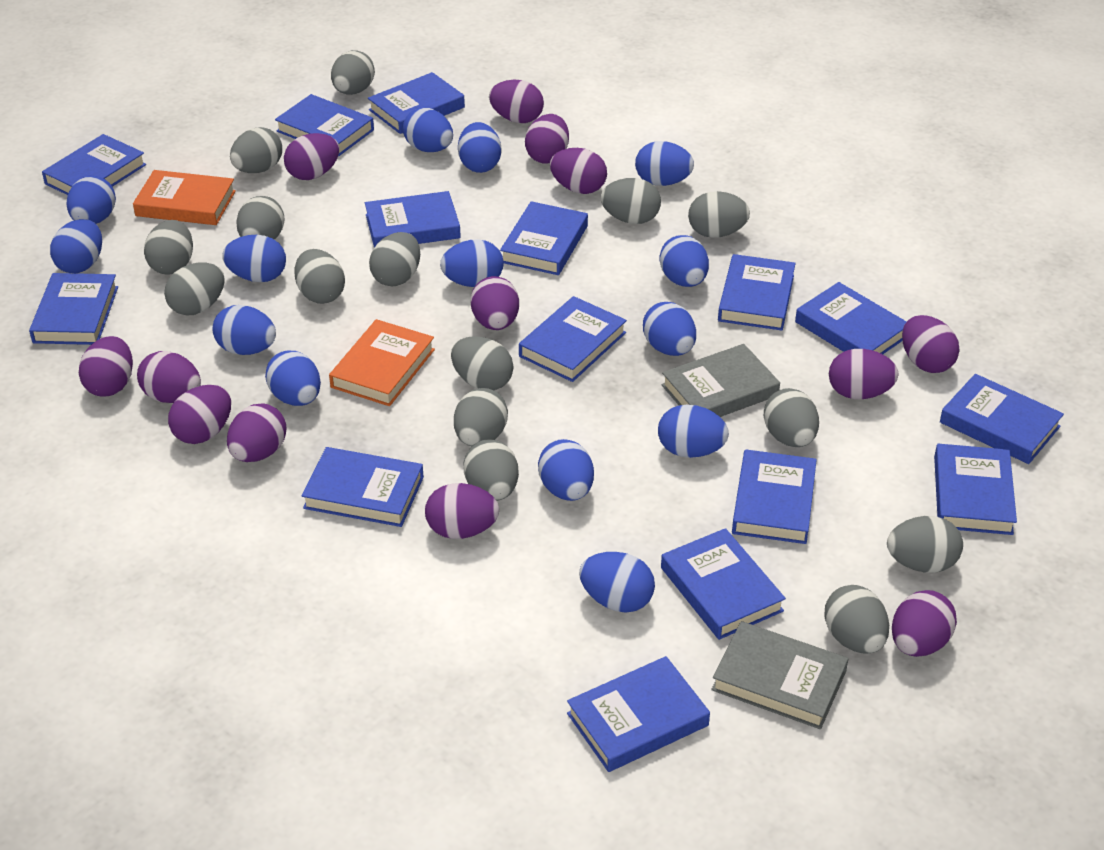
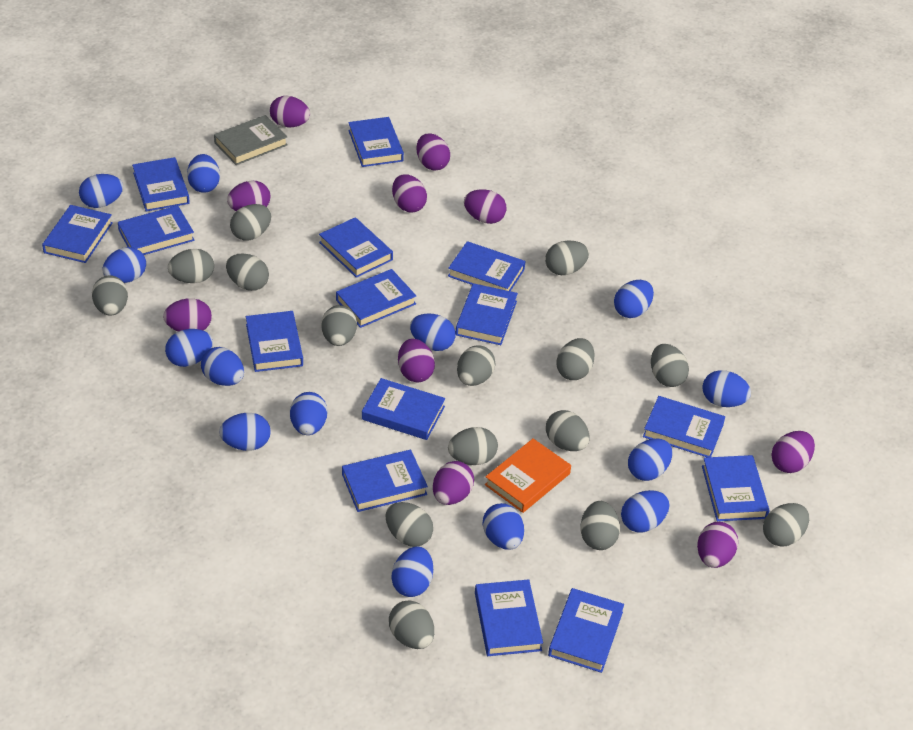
grey book: 2 -> 1
orange book: 2 -> 1
purple egg: 13 -> 10

